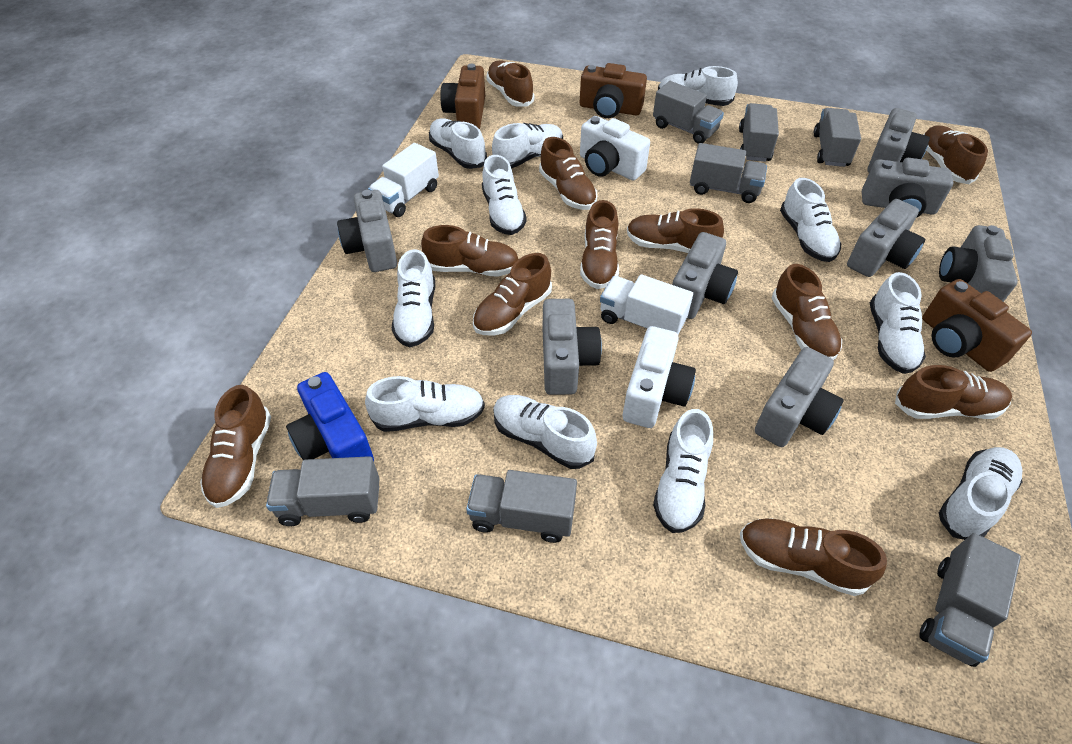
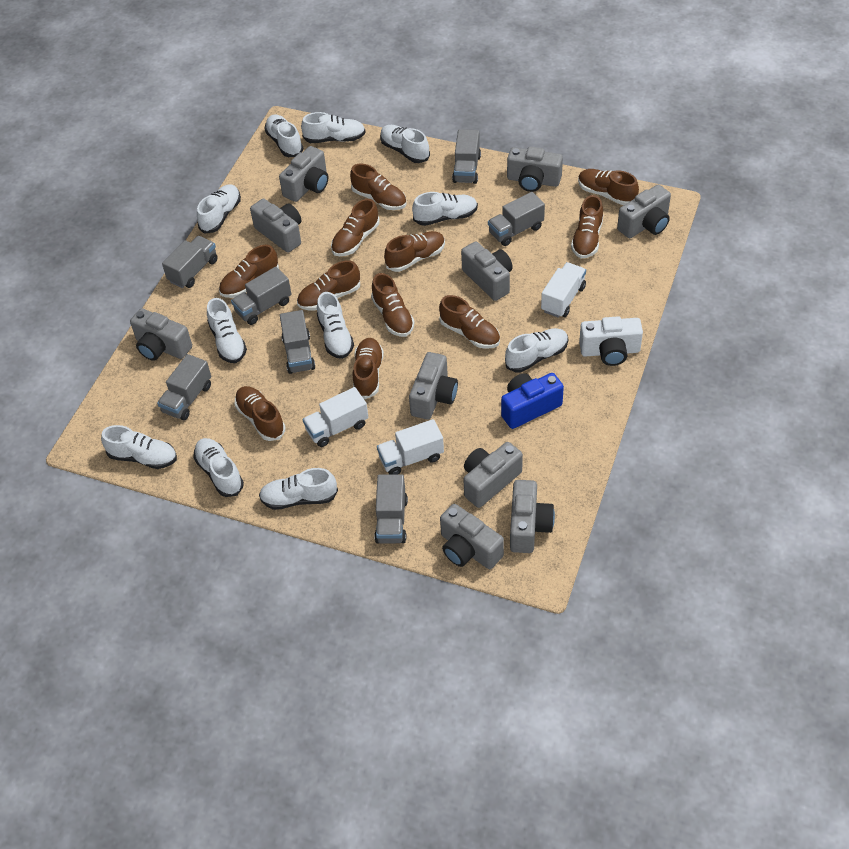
brown camera: 3 -> 0
grey camera: 8 -> 10
white camera: 2 -> 1
white truck: 2 -> 3

